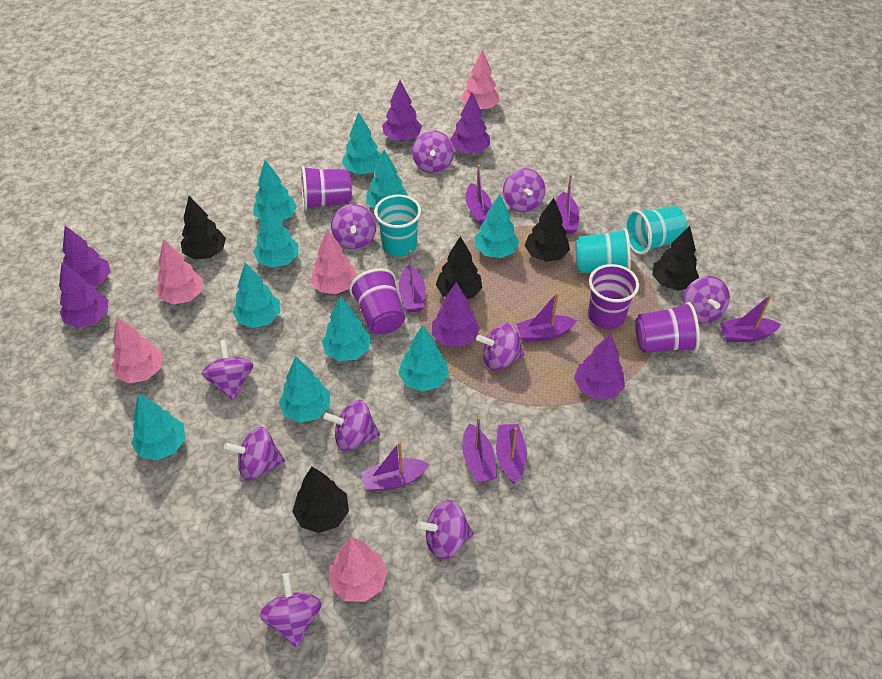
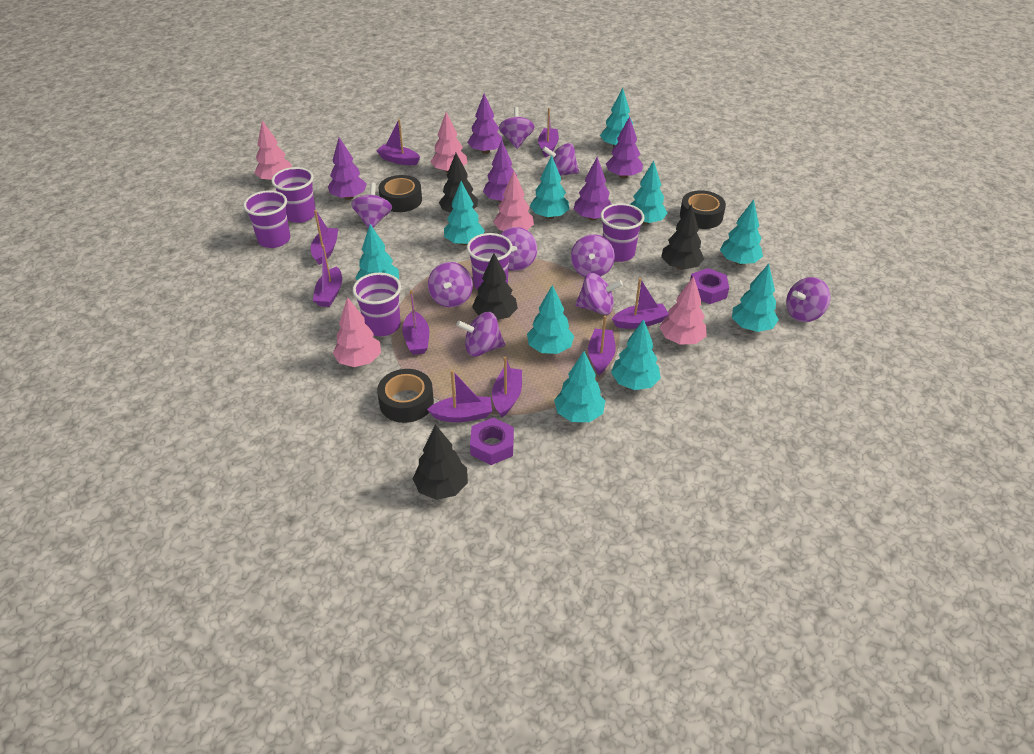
black tape: 0 -> 3
black tree: 5 -> 4
purple boat: 8 -> 9
purple cup: 4 -> 5
purple nut: 0 -> 2
purple spinning top: 10 -> 9
purple tree: 6 -> 5
turquoise cup: 3 -> 0

